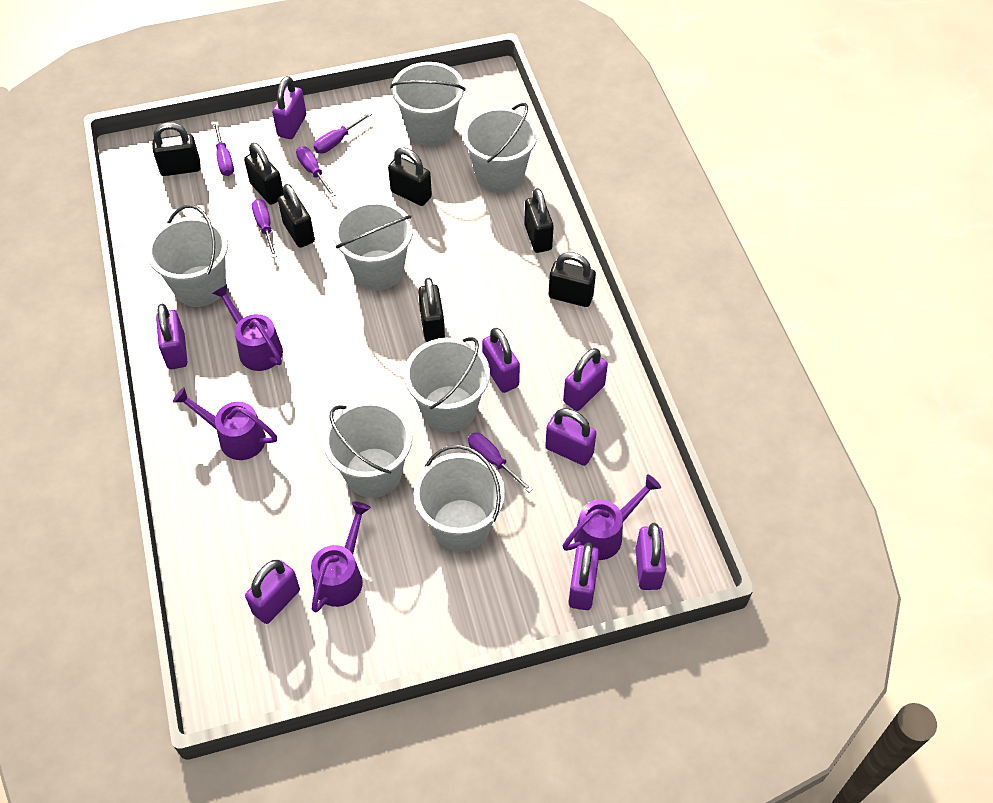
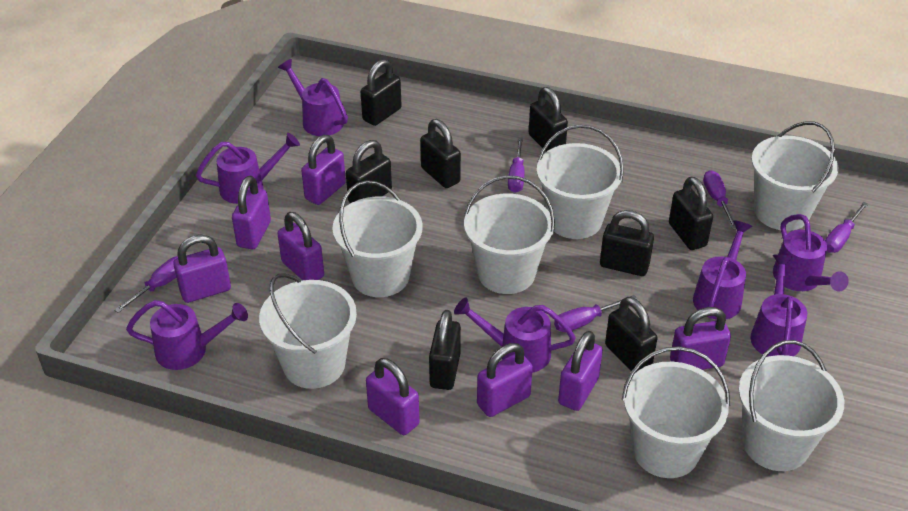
black padlock: 7 -> 8
purple watering can: 4 -> 7

